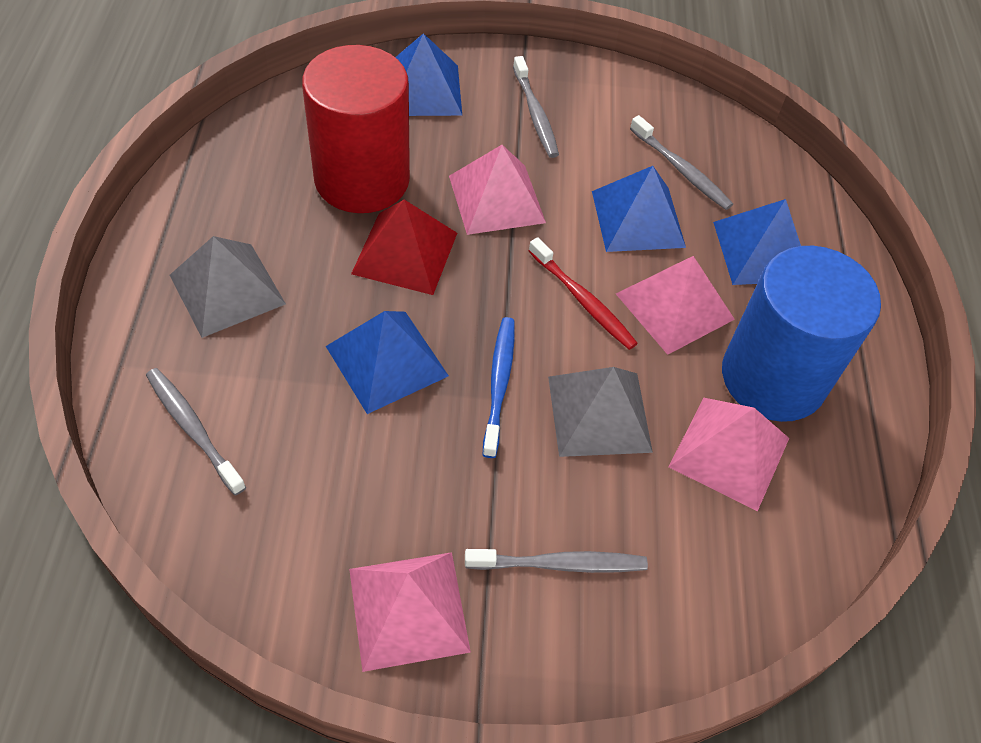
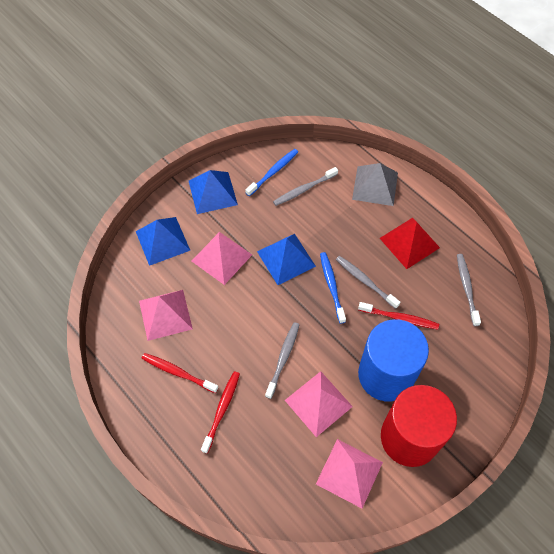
blue pyramid: 4 -> 3
blue toothbrush: 1 -> 2
grey pyramid: 2 -> 1
red toothbrush: 1 -> 3

